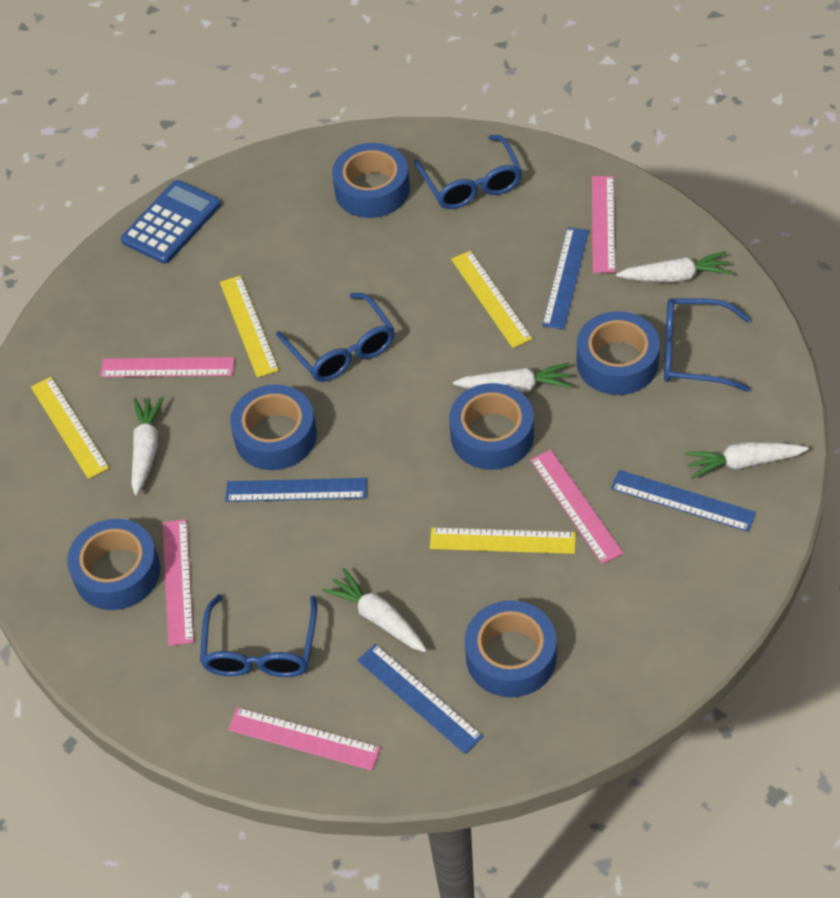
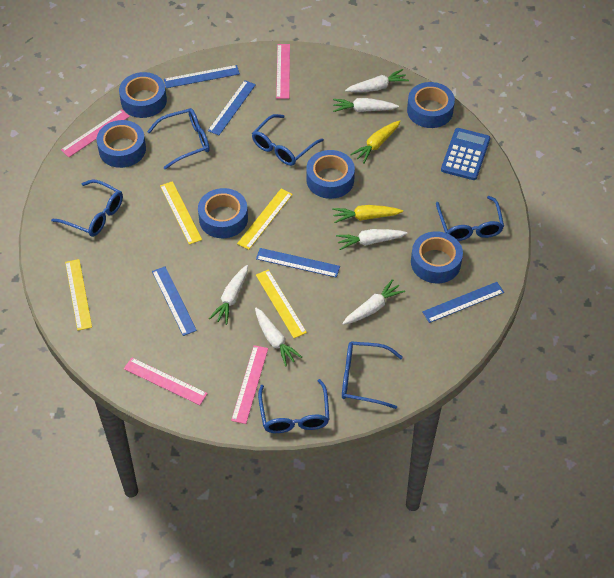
blue glasses: 4 -> 6
blue ruler: 4 -> 5
pink ruler: 5 -> 4
white carrot: 5 -> 6
yellow carrot: 0 -> 2

